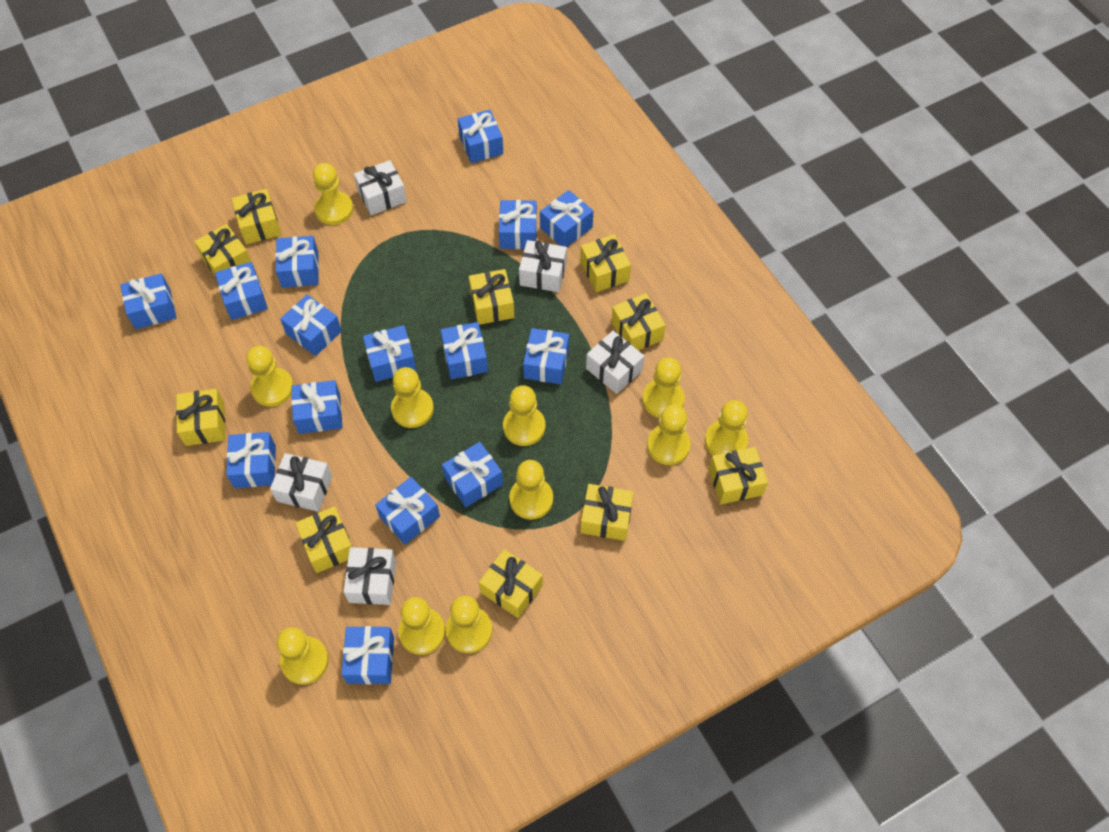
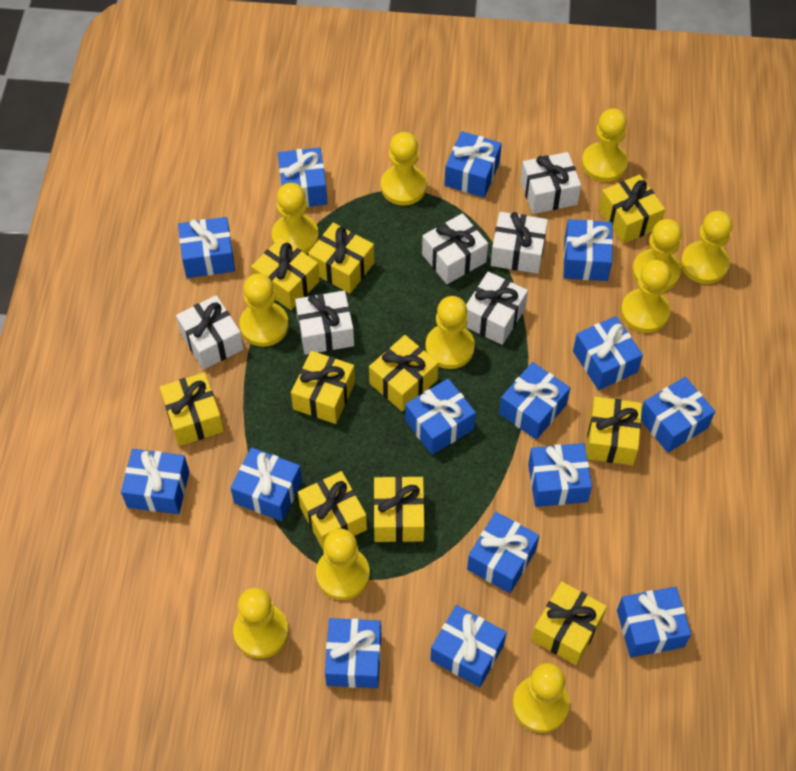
white gift: 5 -> 6

